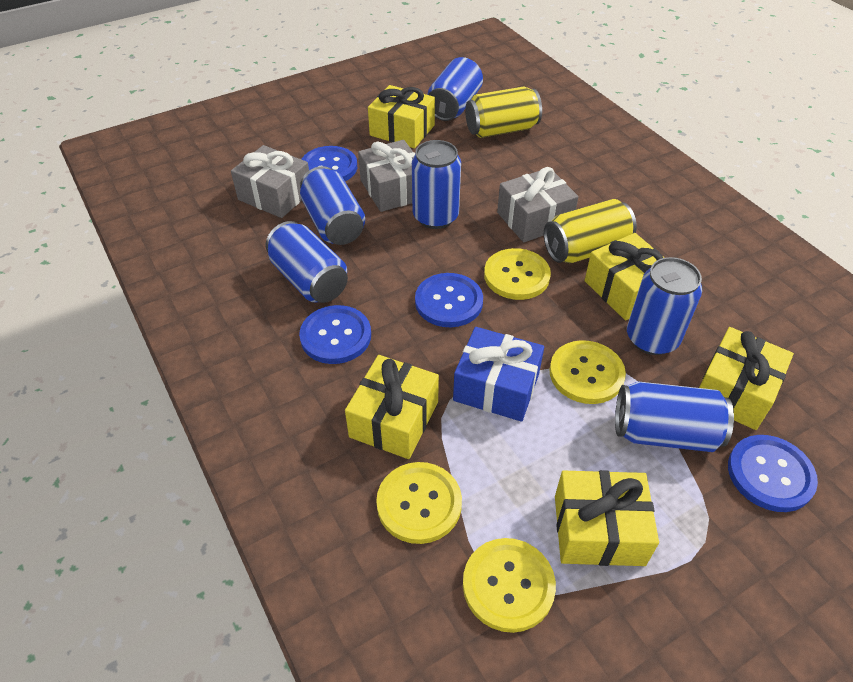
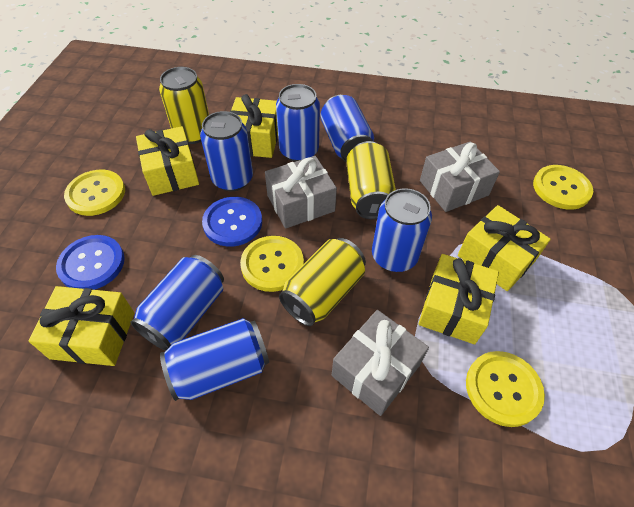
blue button: 4 -> 2
blue gift: 1 -> 0
yellow can: 2 -> 3

